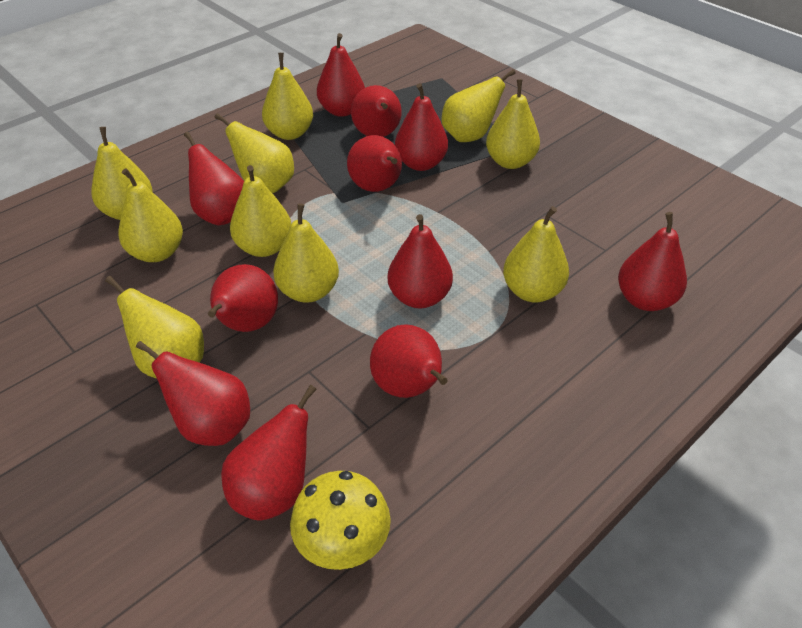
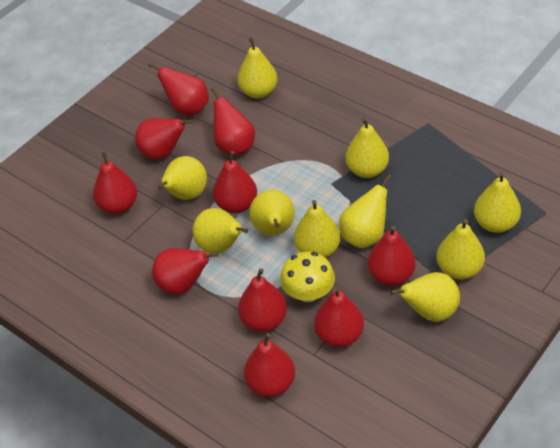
red pear: 11 -> 10

